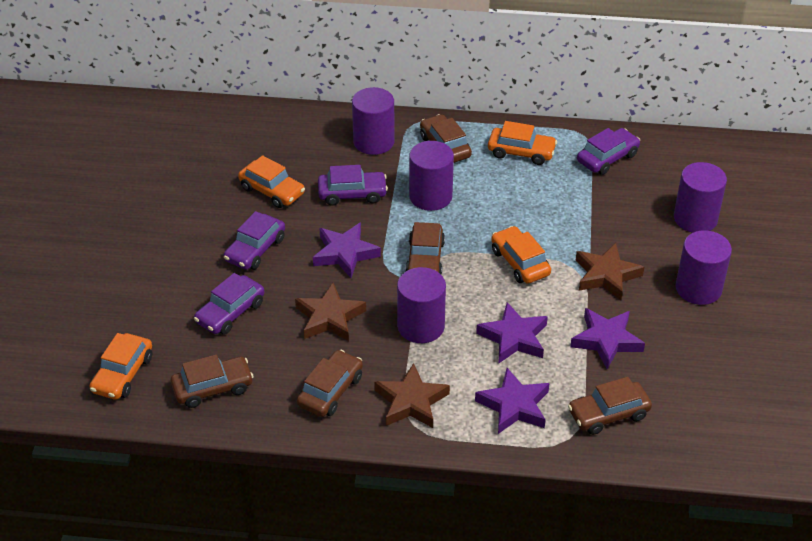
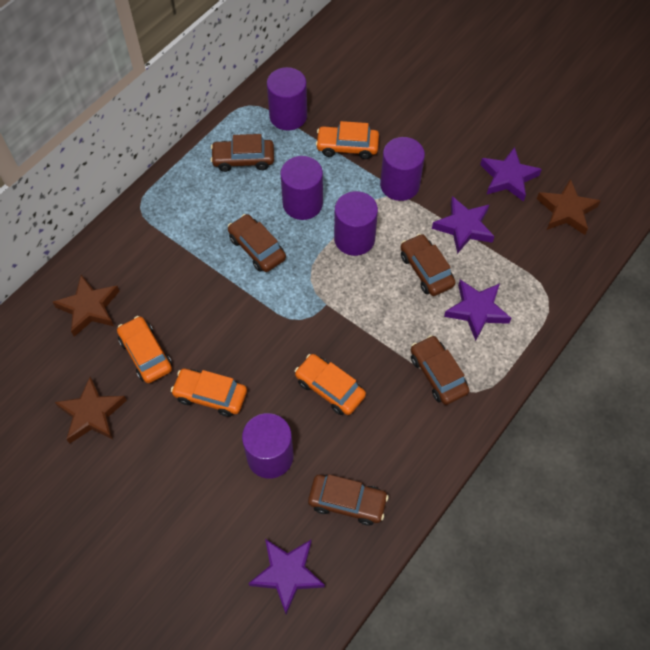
purple car: 4 -> 0

